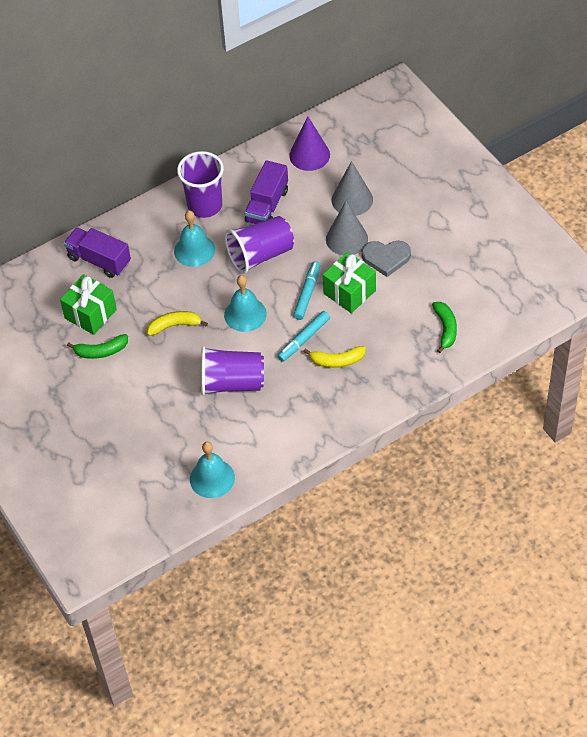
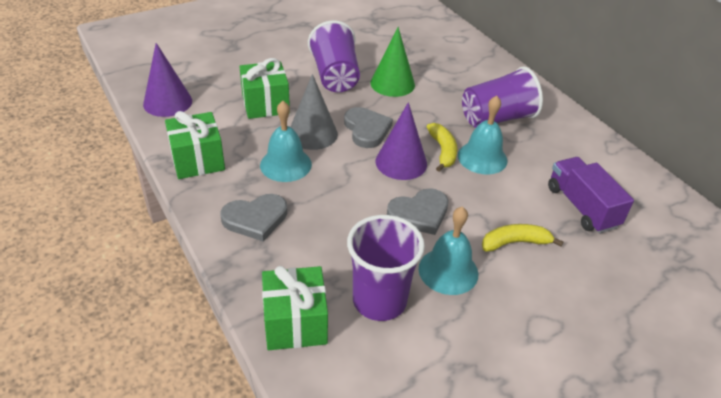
green banana: 2 -> 0
green cone: 0 -> 1
green gift: 2 -> 3
grey cone: 2 -> 1
grey heart: 1 -> 3
purple cone: 1 -> 2
purple truck: 2 -> 1
turquoise marker: 2 -> 0

